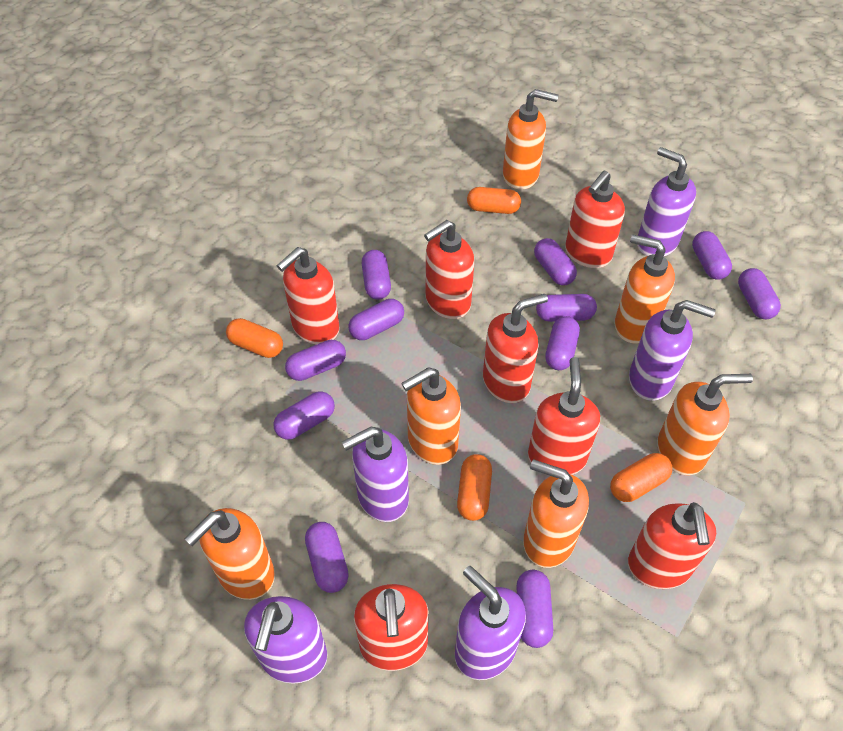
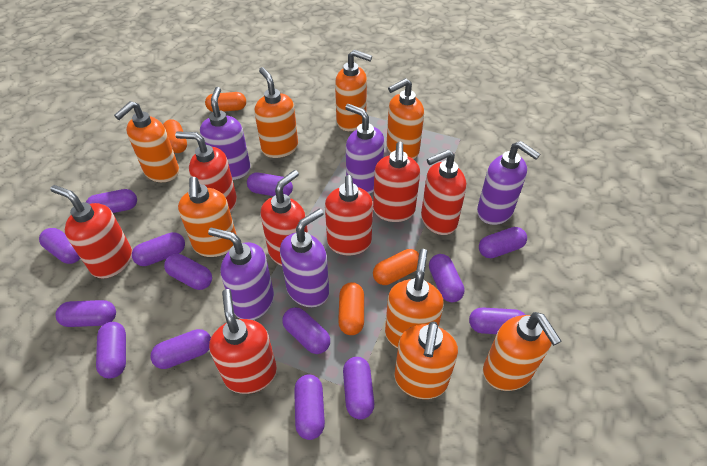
orange soap dispenser: 6 -> 8
purple capsule: 11 -> 14

